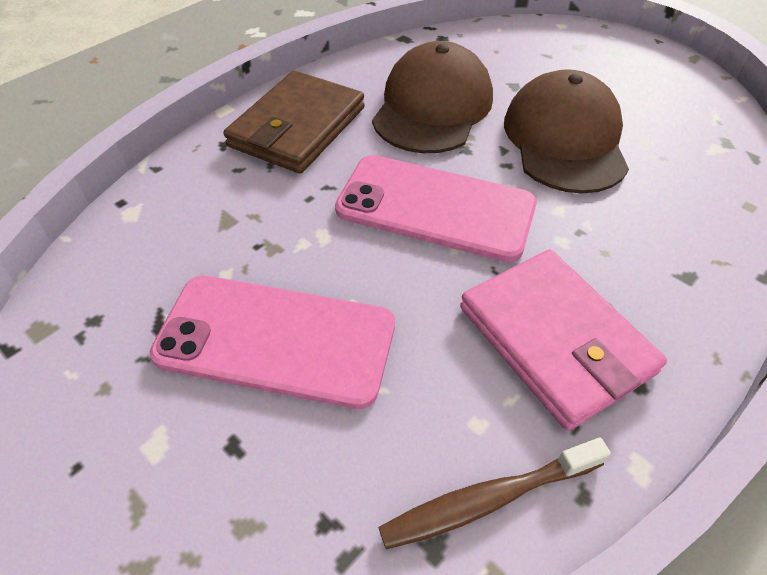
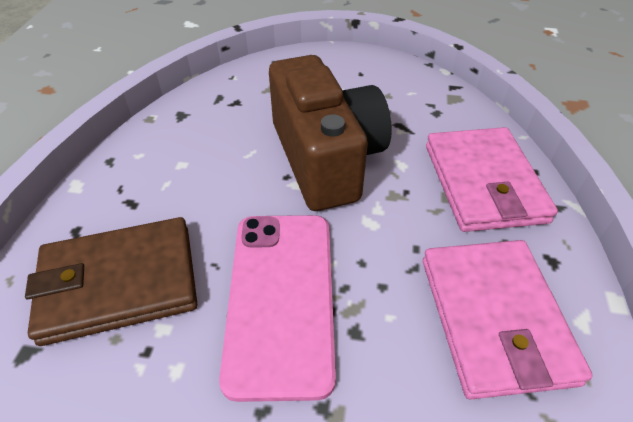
brown camera: 0 -> 1
brown cap: 2 -> 0
brown toothbrush: 1 -> 0
pink phone: 2 -> 1
pink wallet: 1 -> 2

